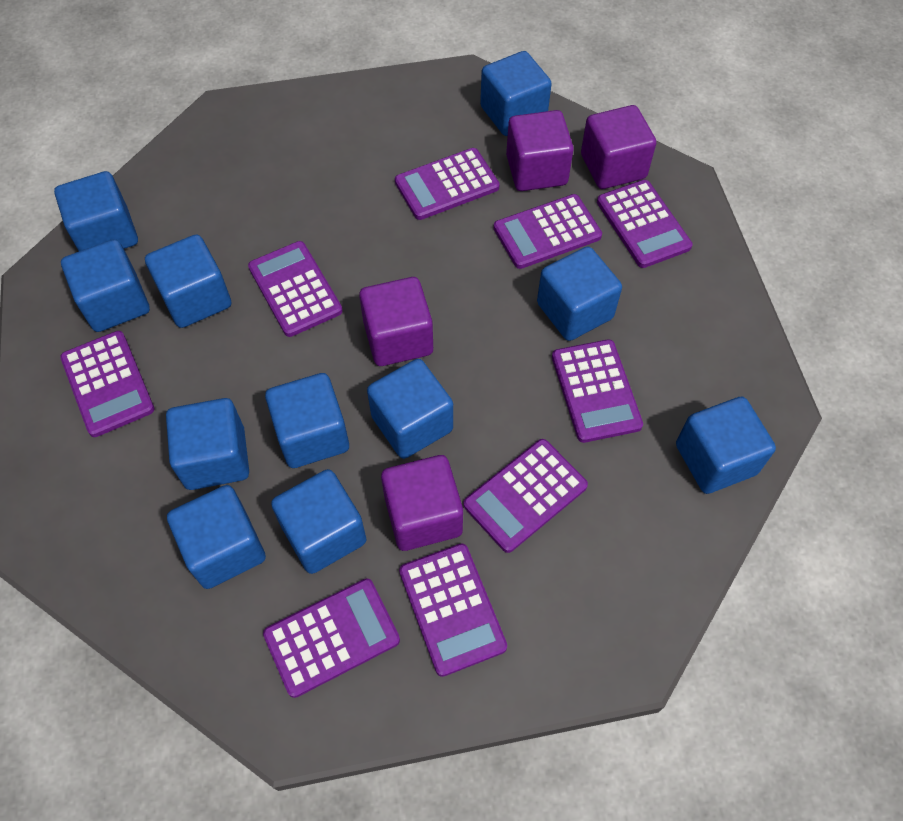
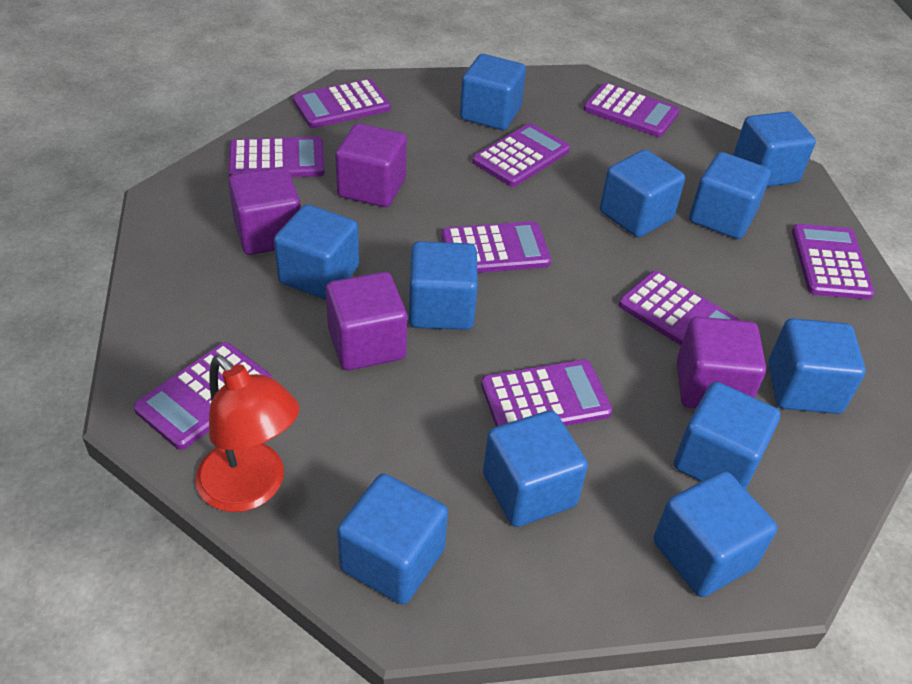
red lamp: 0 -> 1

